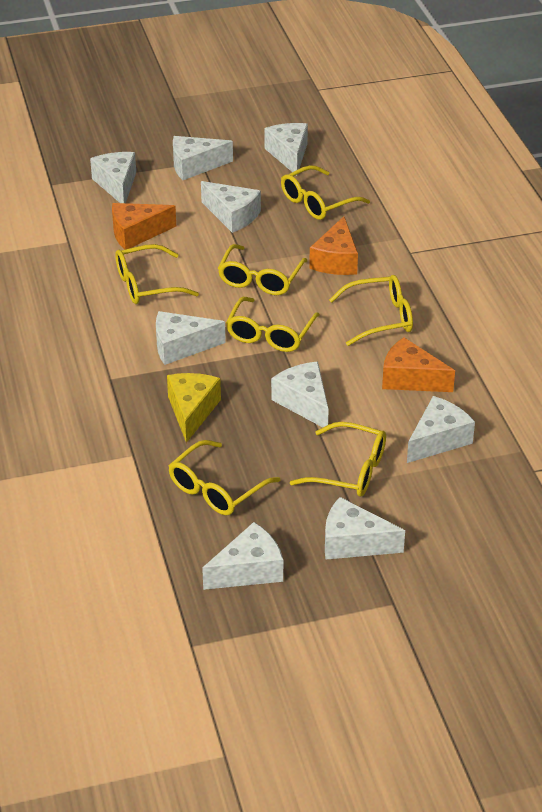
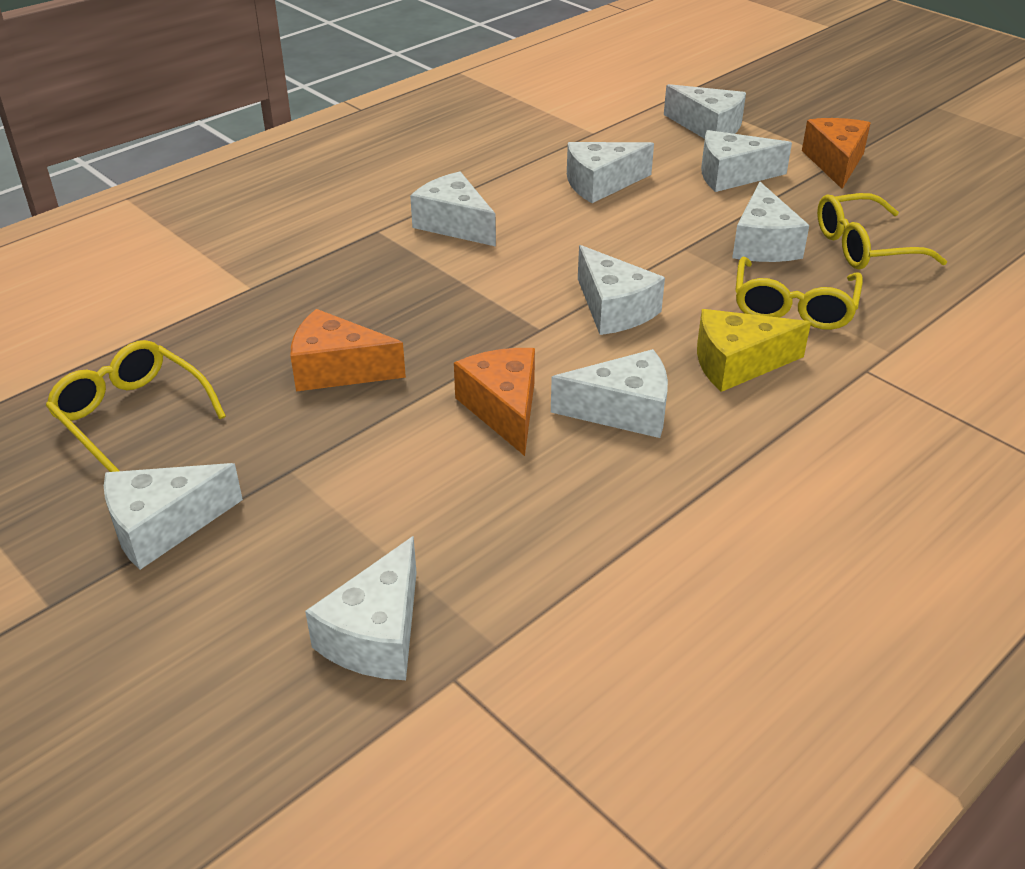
yellow glasses: 7 -> 3

